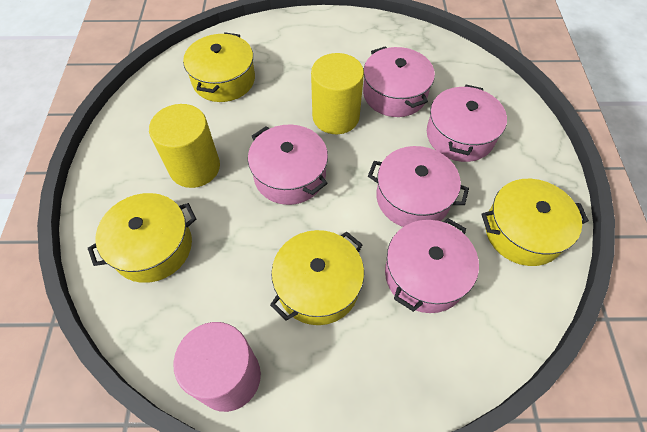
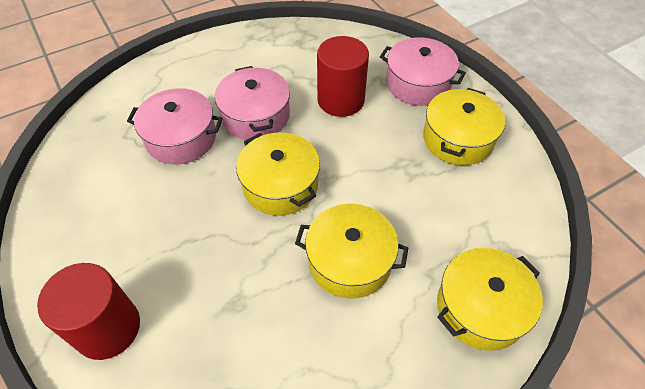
pink cylinder: 1 -> 0
pink pot: 5 -> 3
red cylinder: 0 -> 2
yellow cylinder: 2 -> 0

